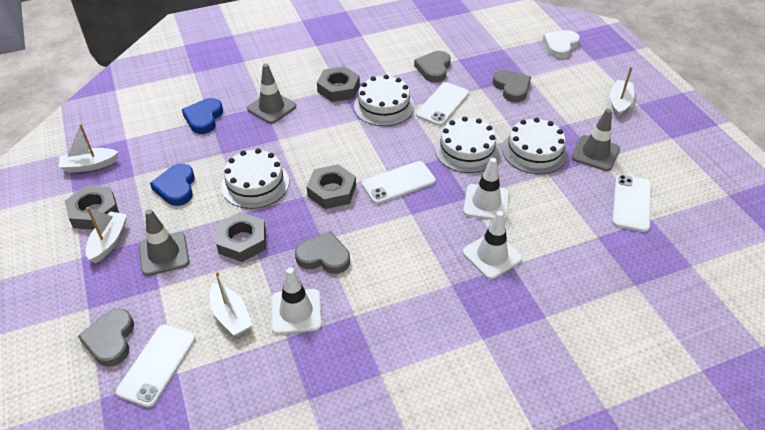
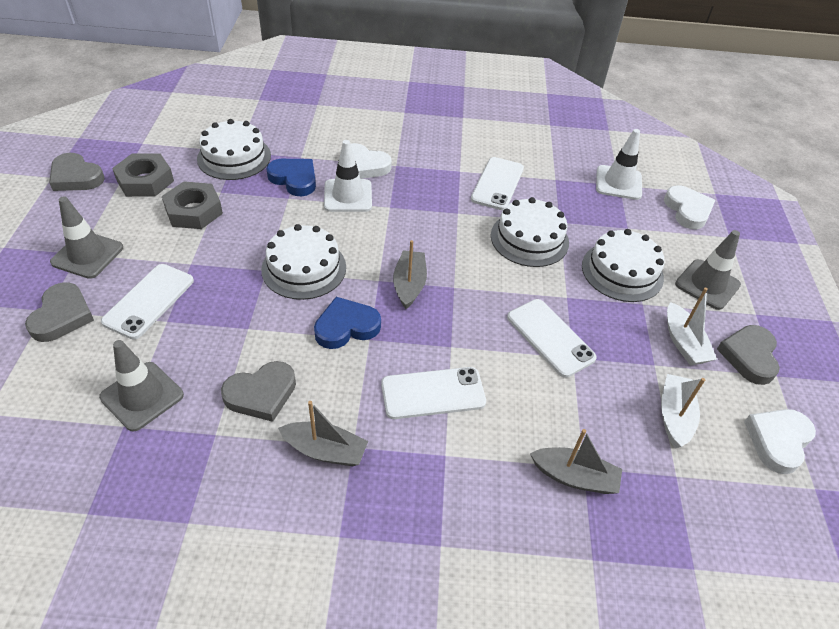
grey boat: 0 -> 3
grey nut: 4 -> 2
white boat: 4 -> 2
white heart: 1 -> 3
white traffic cone: 3 -> 2

